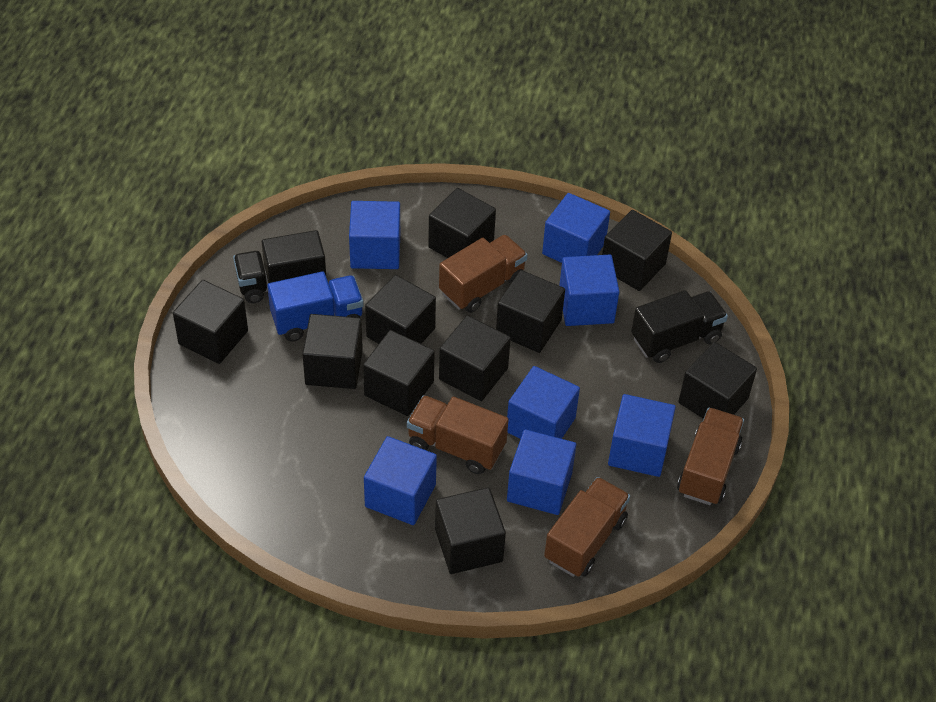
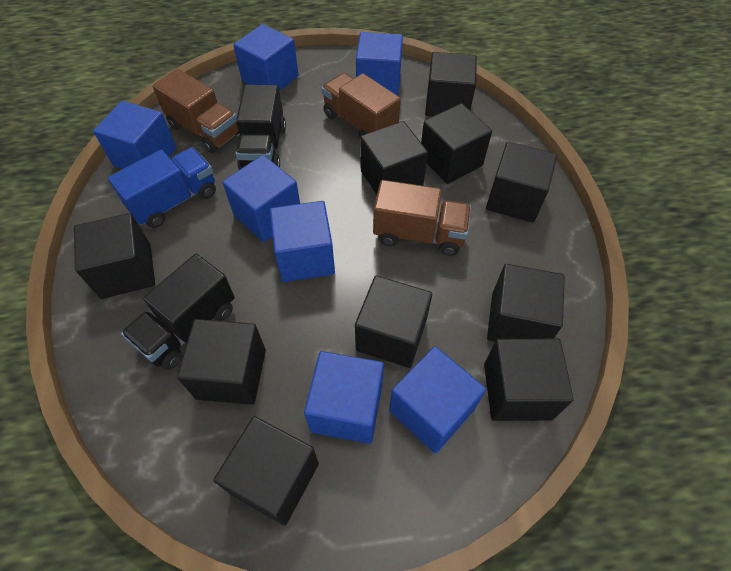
brown truck: 4 -> 3

